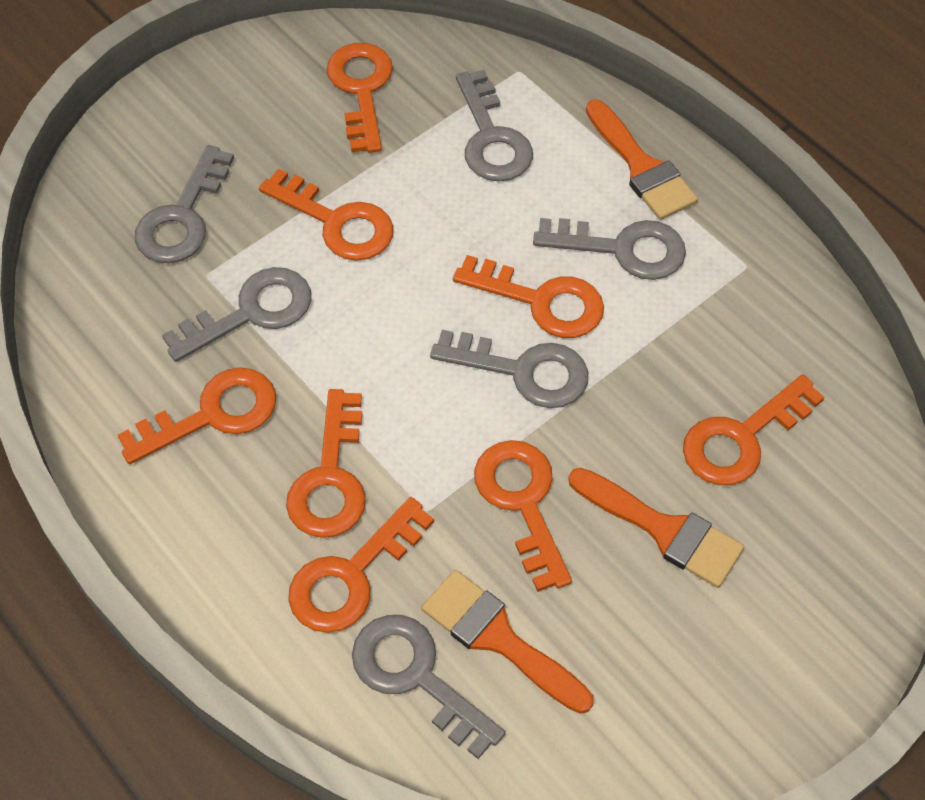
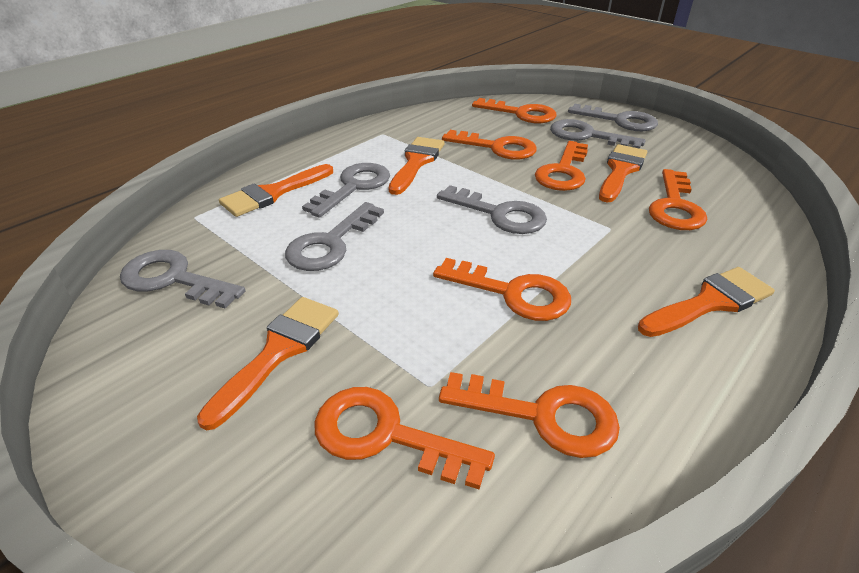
orange brush: 3 -> 5
orange key: 8 -> 7

